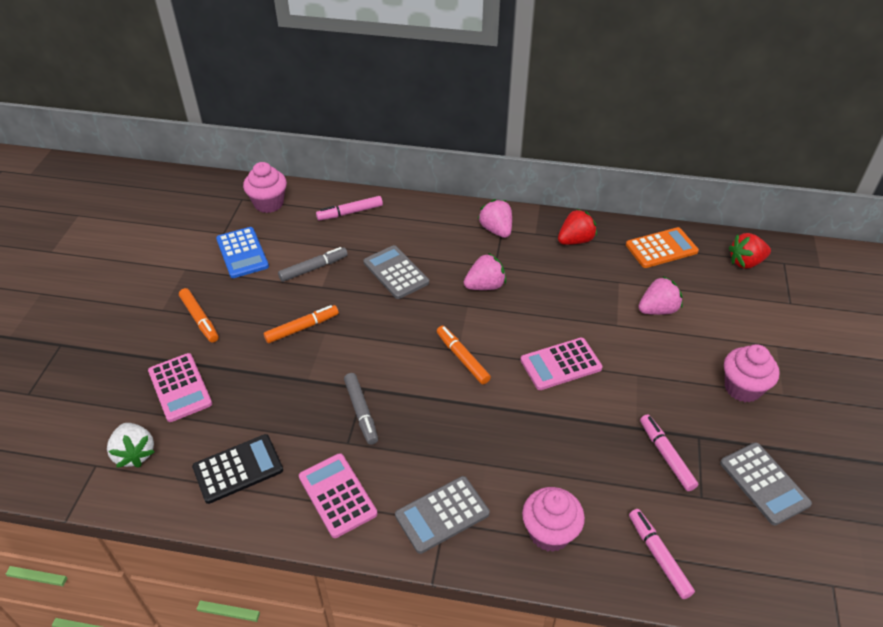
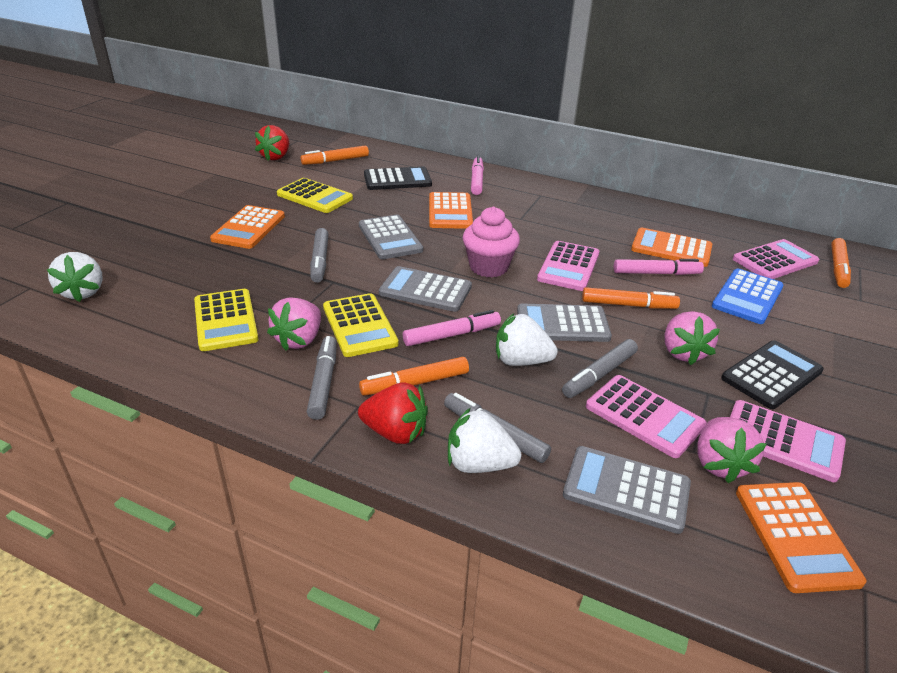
black calculator: 1 -> 2
grey calculator: 3 -> 4
grey marker: 2 -> 4
orange calculator: 1 -> 4
orange marker: 3 -> 4
pink calculator: 3 -> 4
pink cupcake: 3 -> 1
white strawberry: 1 -> 3
yellow calculator: 0 -> 3

